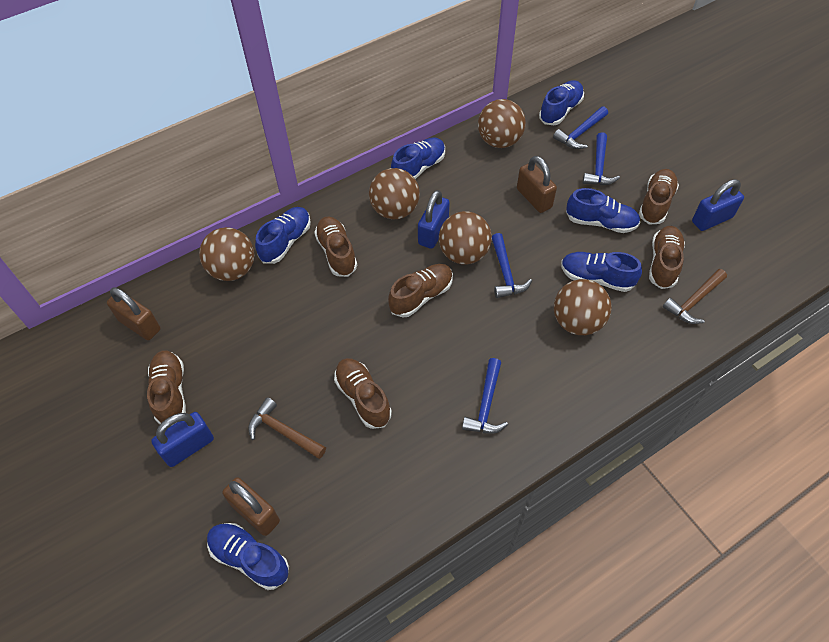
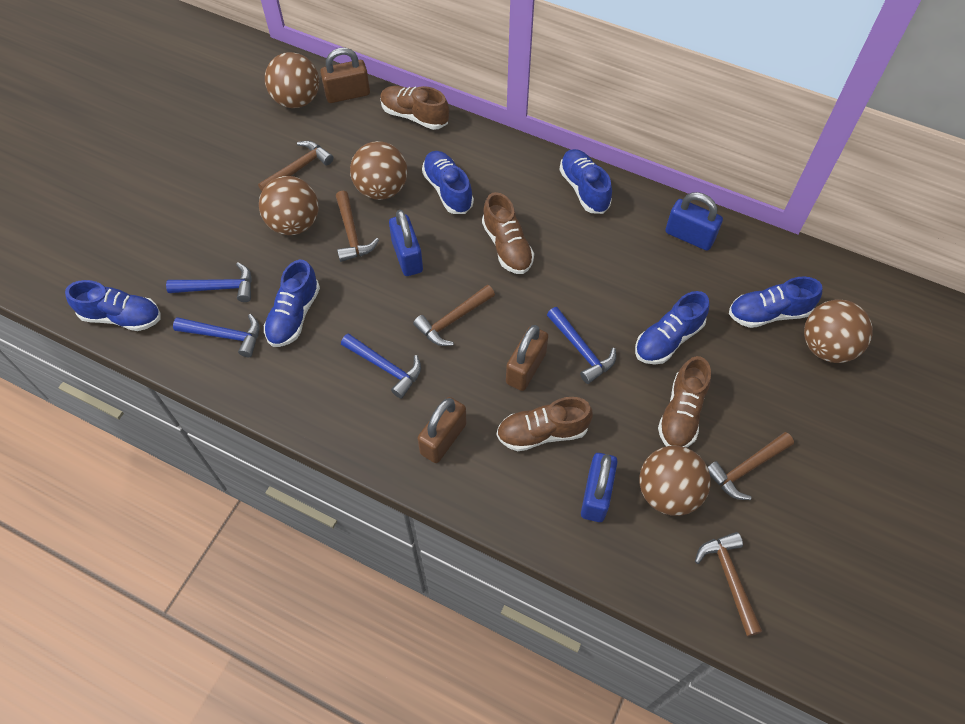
brown hammer: 2 -> 5
brown shoe: 6 -> 4

